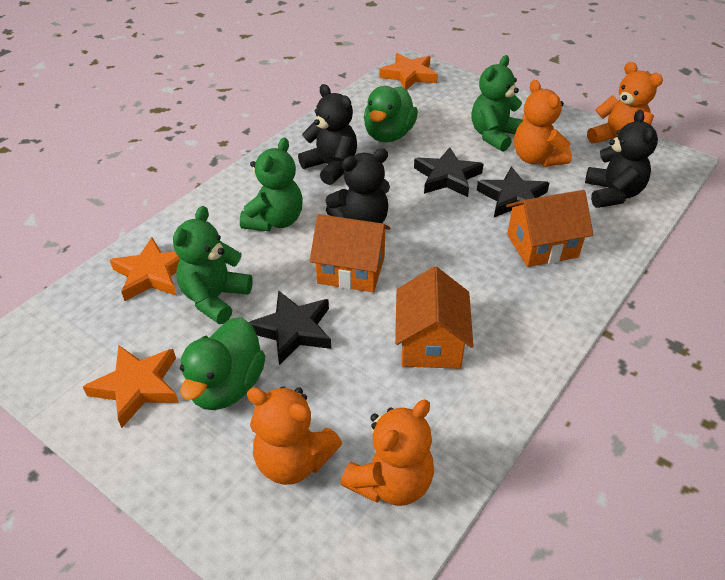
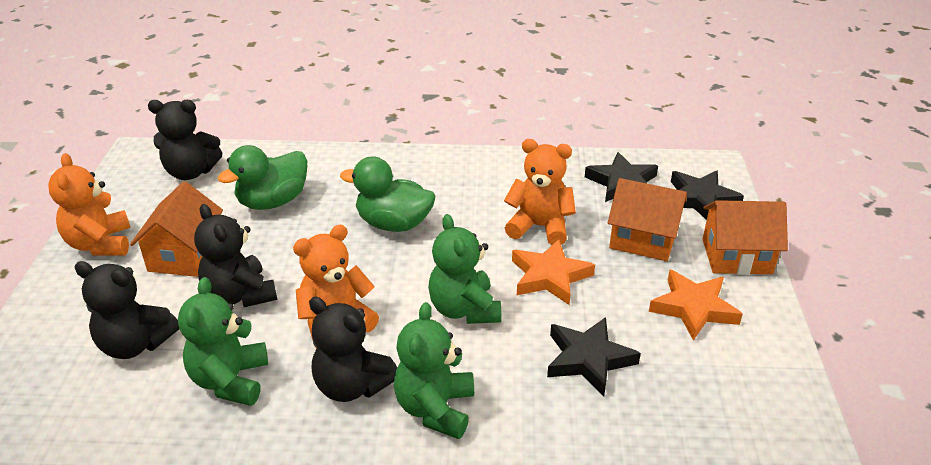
black teddy bear: 3 -> 4
orange star: 3 -> 2
orange teddy bear: 4 -> 3

